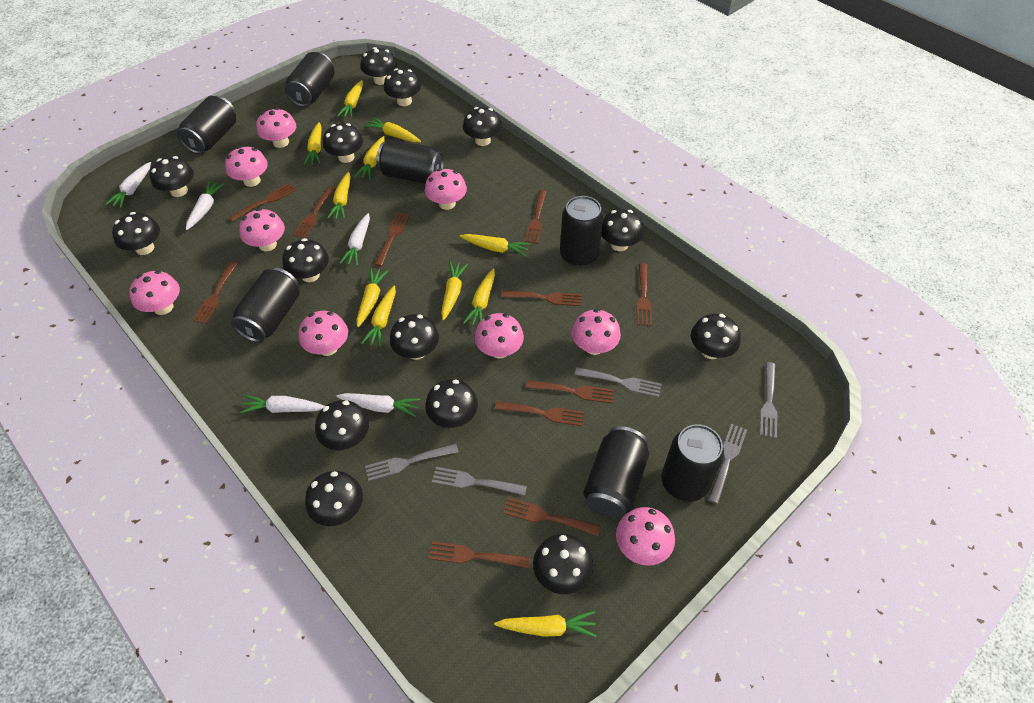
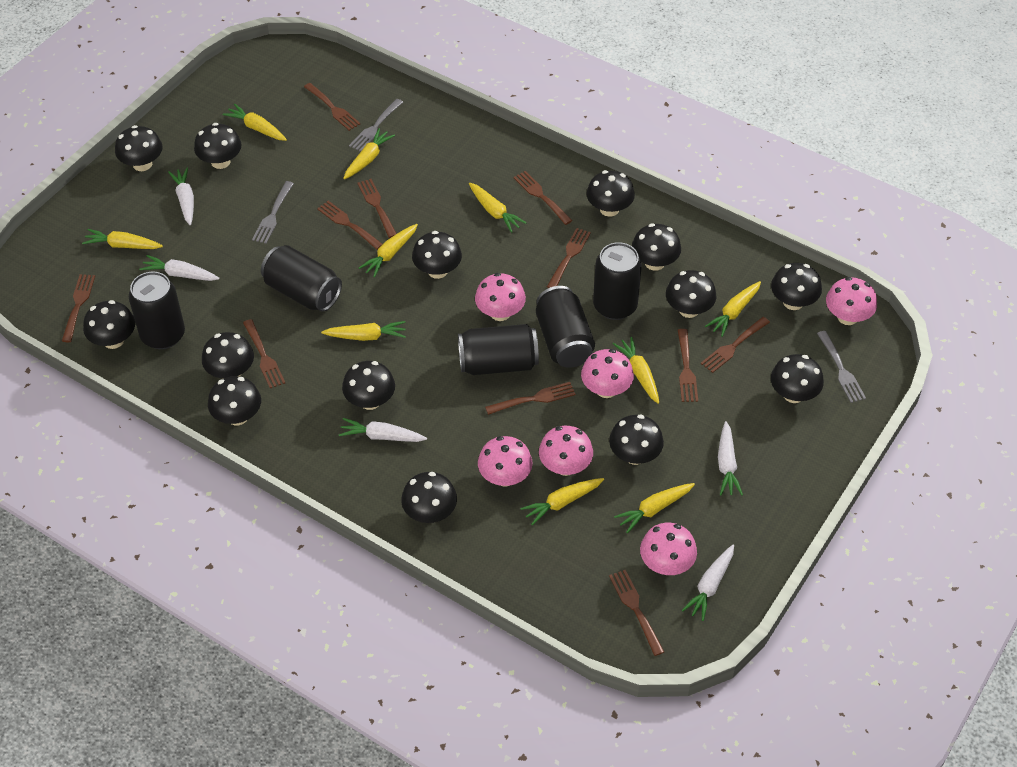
black can: 7 -> 5
grey fork: 5 -> 3
pink mushroom: 9 -> 6
yellow carrot: 11 -> 10

